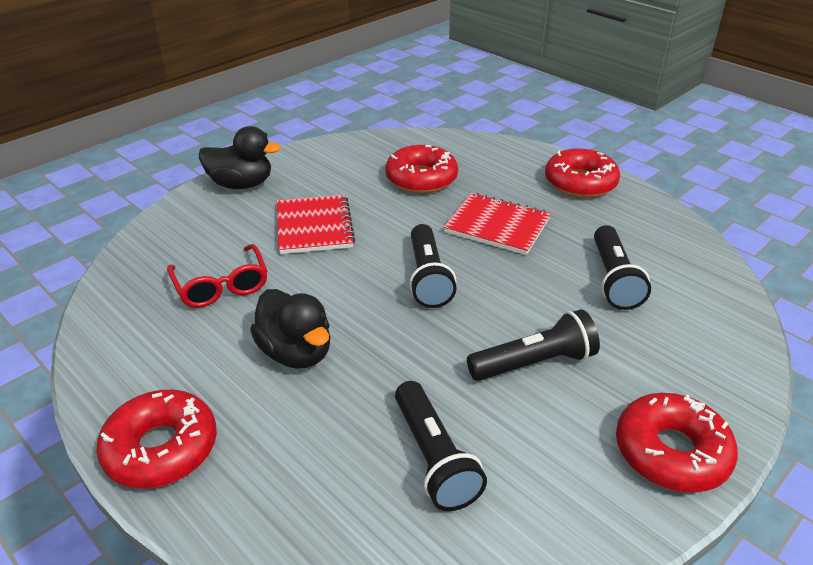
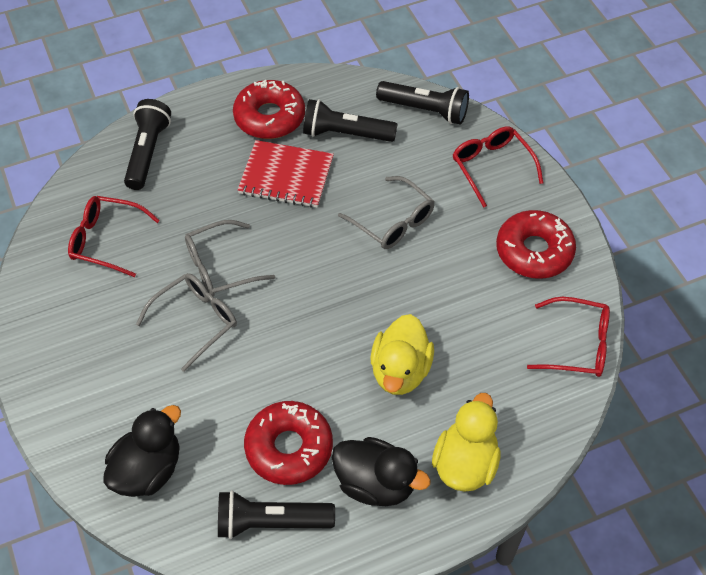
grey glasses: 0 -> 3
red donut: 4 -> 3
red glasses: 1 -> 3
red notebook: 2 -> 1
yellow duck: 0 -> 2

